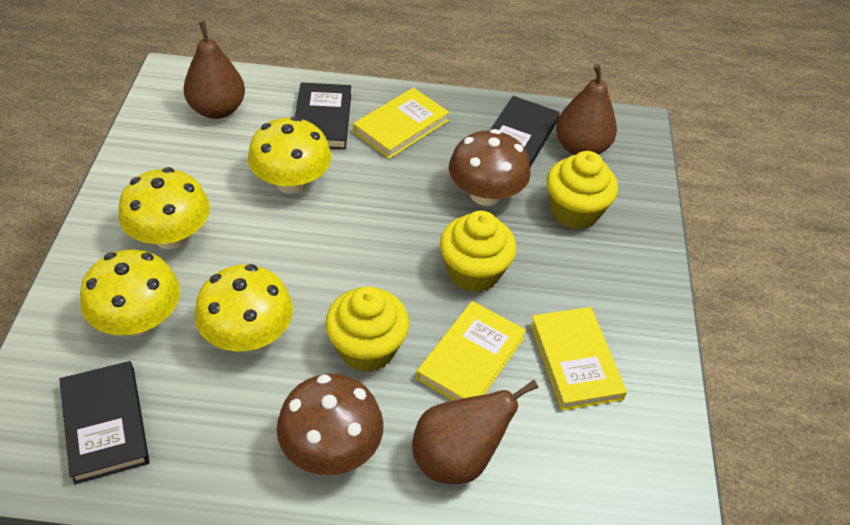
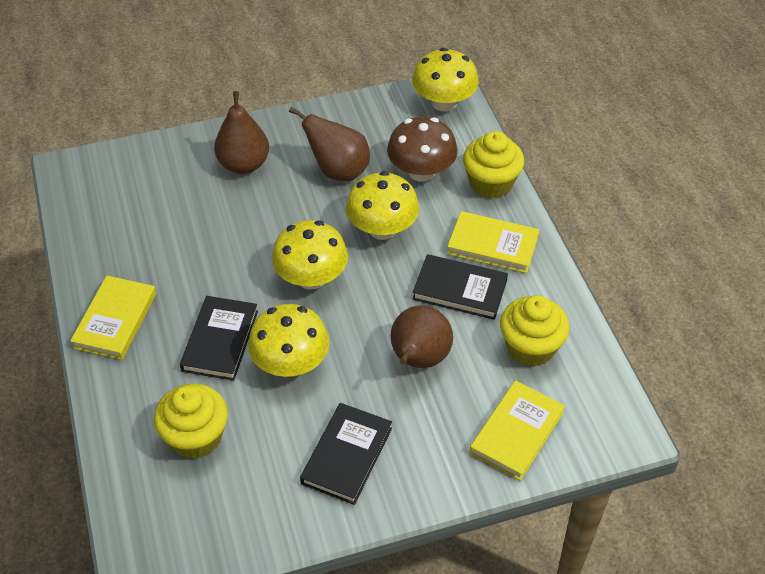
brown mushroom: 2 -> 1

